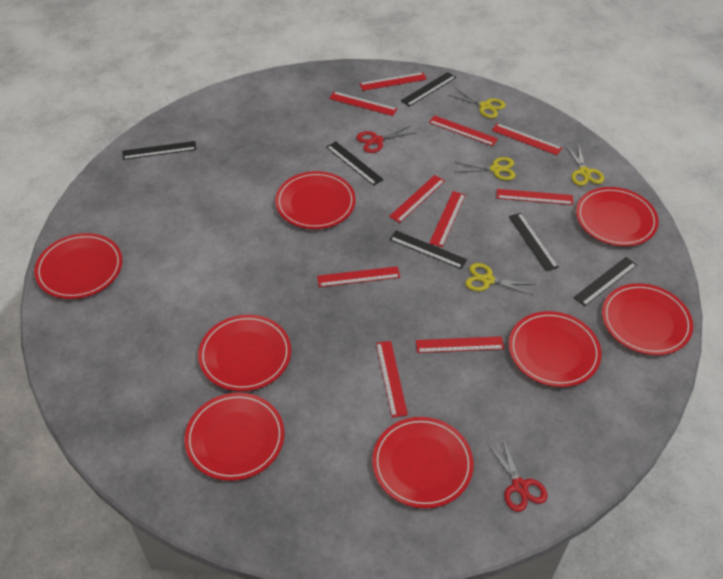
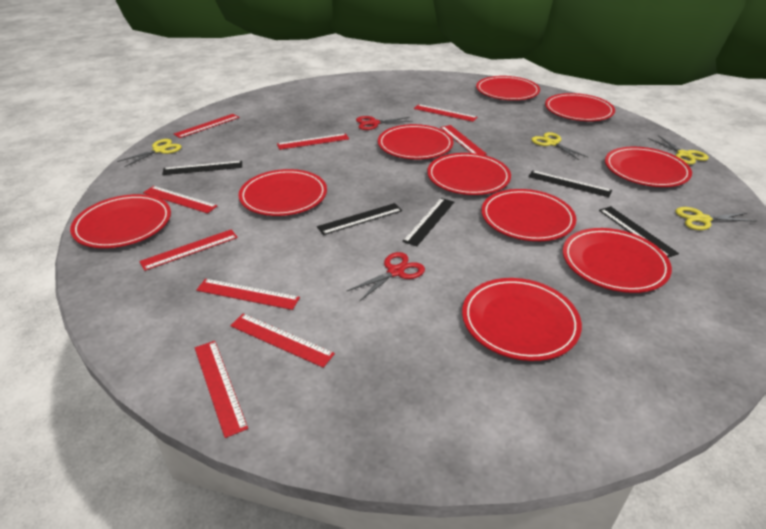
black ruler: 6 -> 5
red plate: 8 -> 10
red ruler: 10 -> 9

